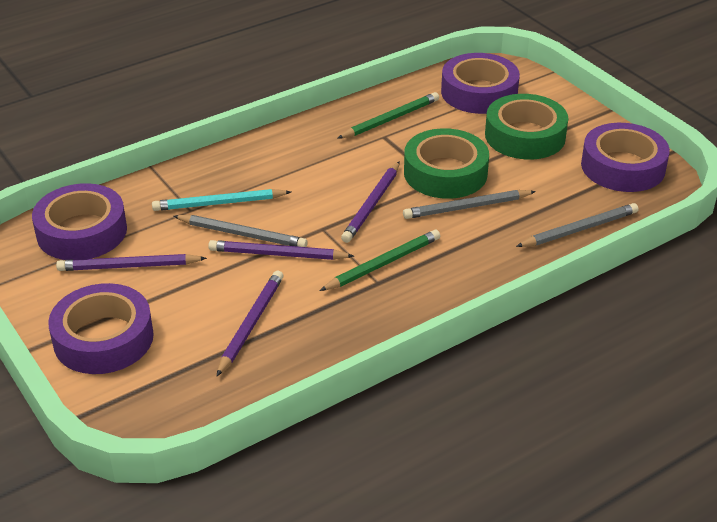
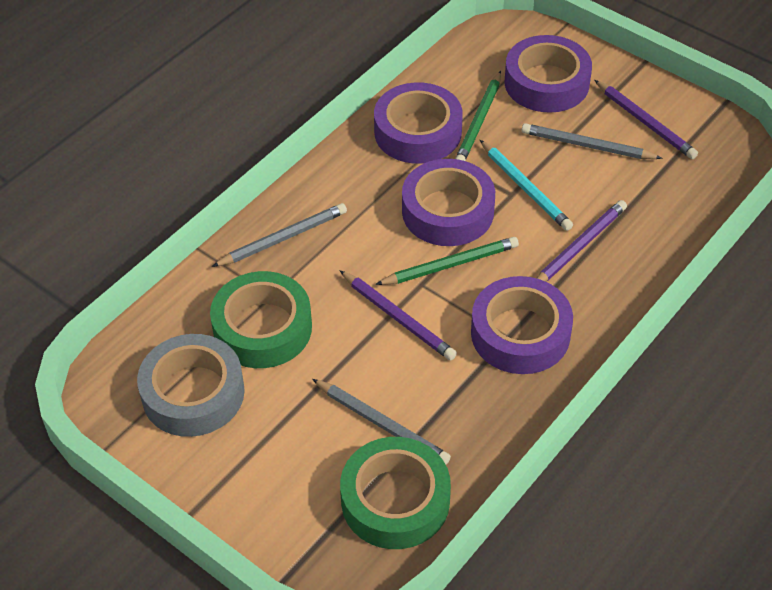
grey tape: 0 -> 1
purple pencil: 4 -> 3

